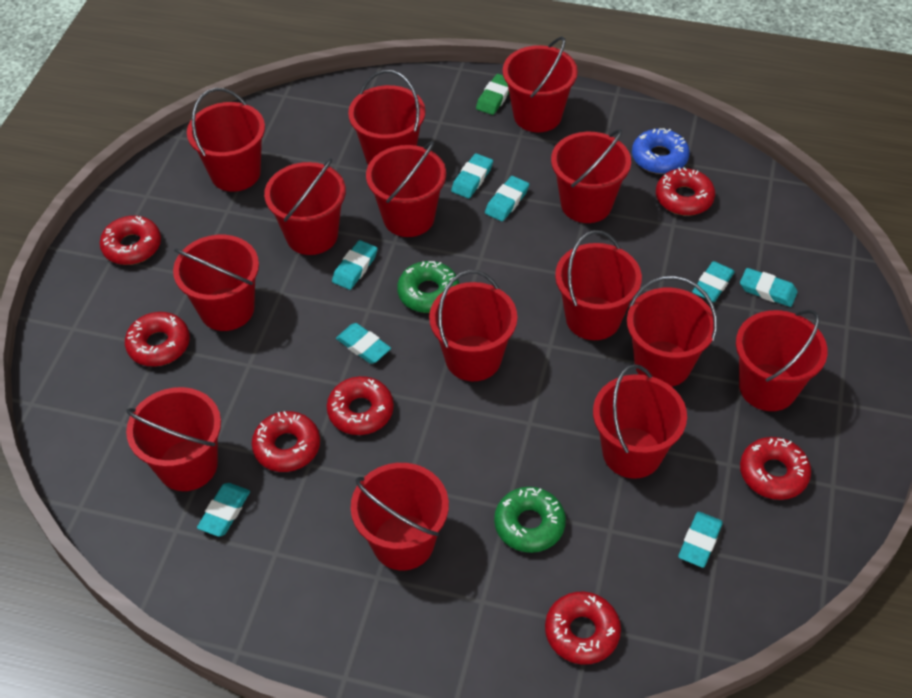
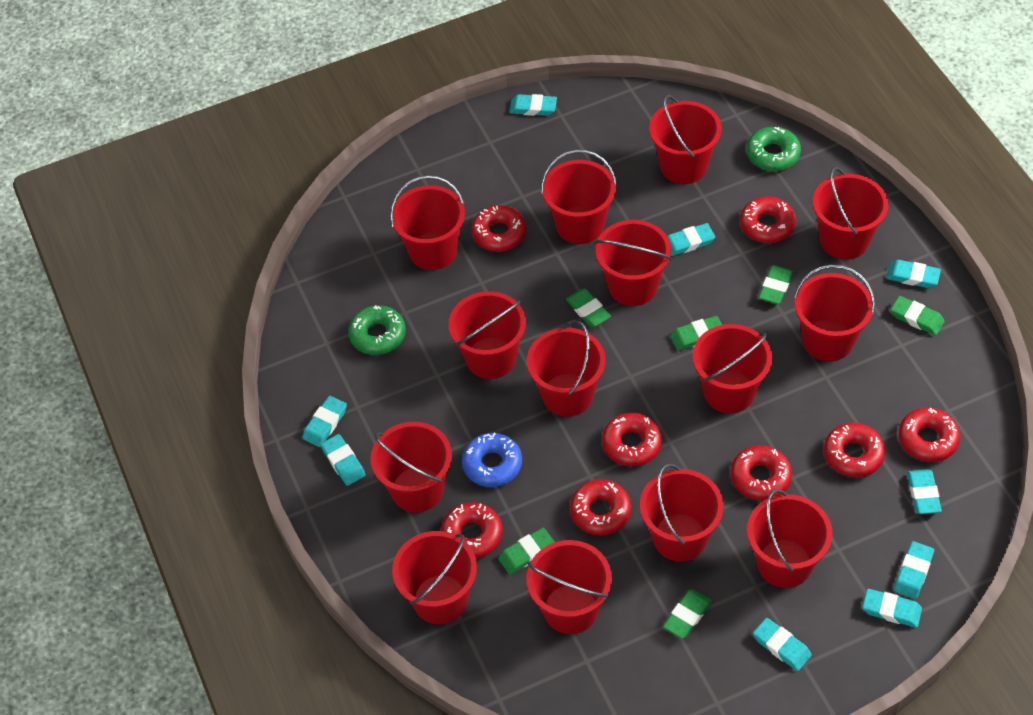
green eraser: 1 -> 6
red donut: 7 -> 8
turquoise eraser: 8 -> 9

